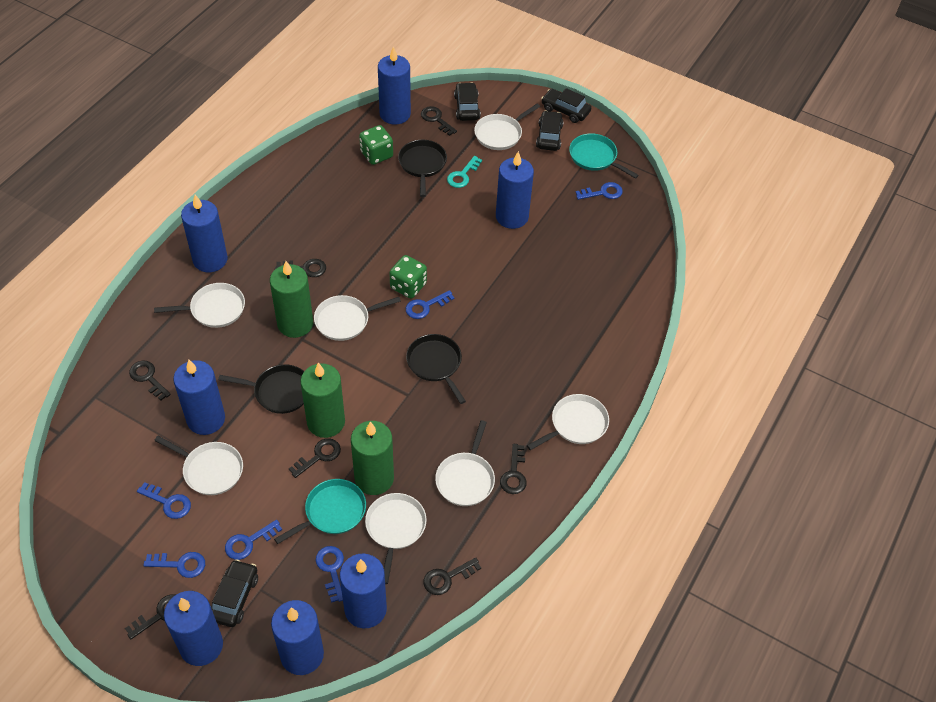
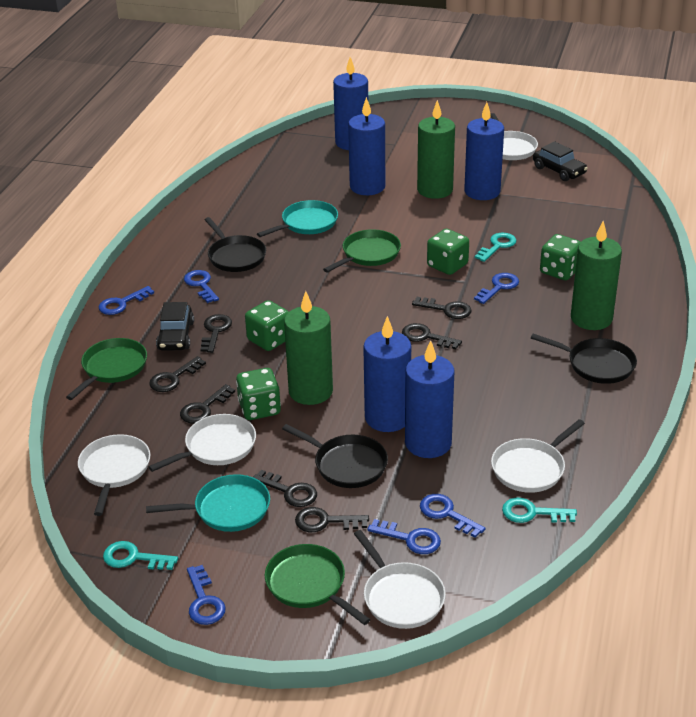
black car: 4 -> 2
blue candle: 7 -> 5
green dice: 2 -> 4
green pan: 0 -> 3
turquoise key: 1 -> 3
white pan: 7 -> 5

